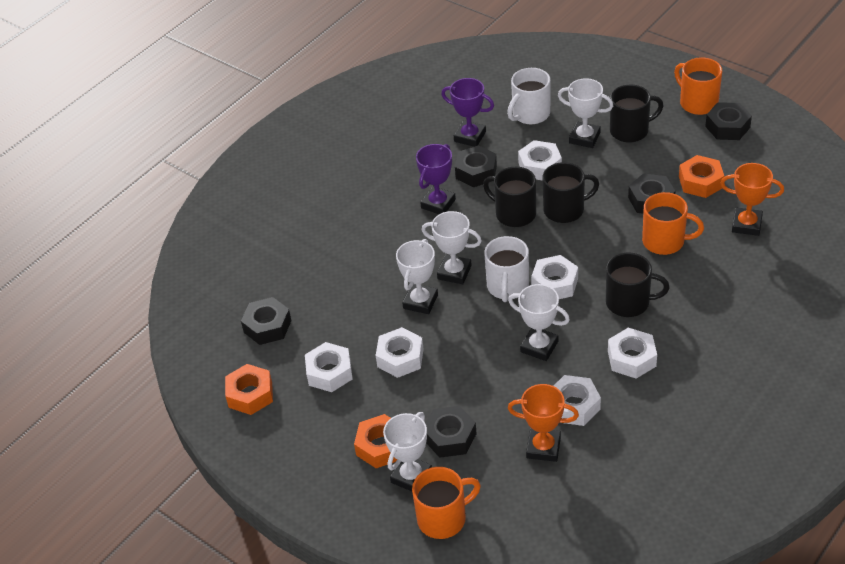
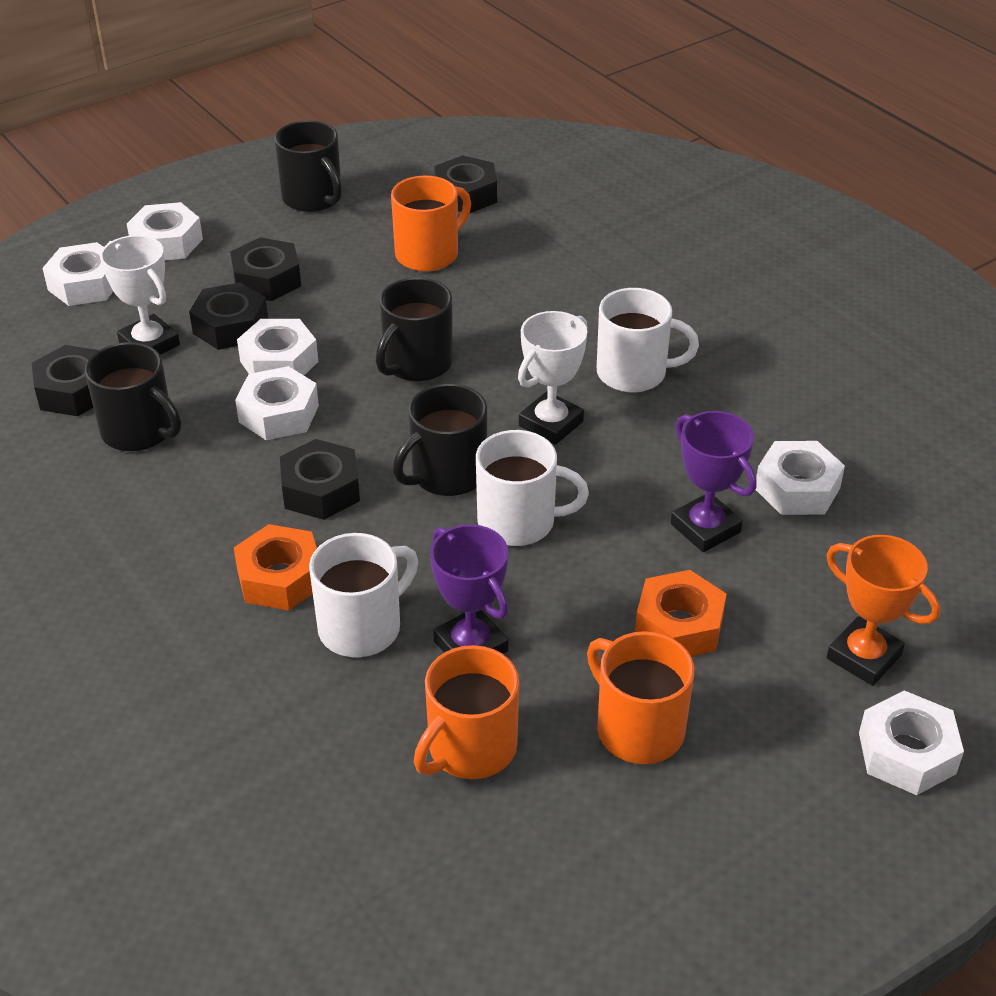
orange nut: 3 -> 2
orange trophy: 2 -> 1
white mug: 2 -> 3
white trophy: 5 -> 2

